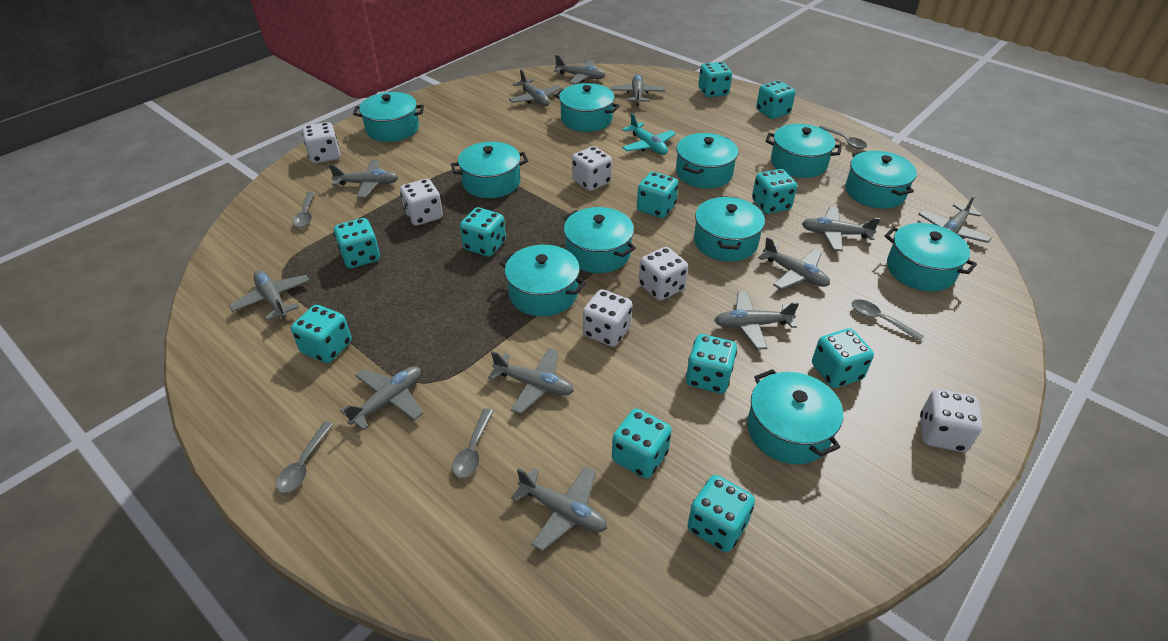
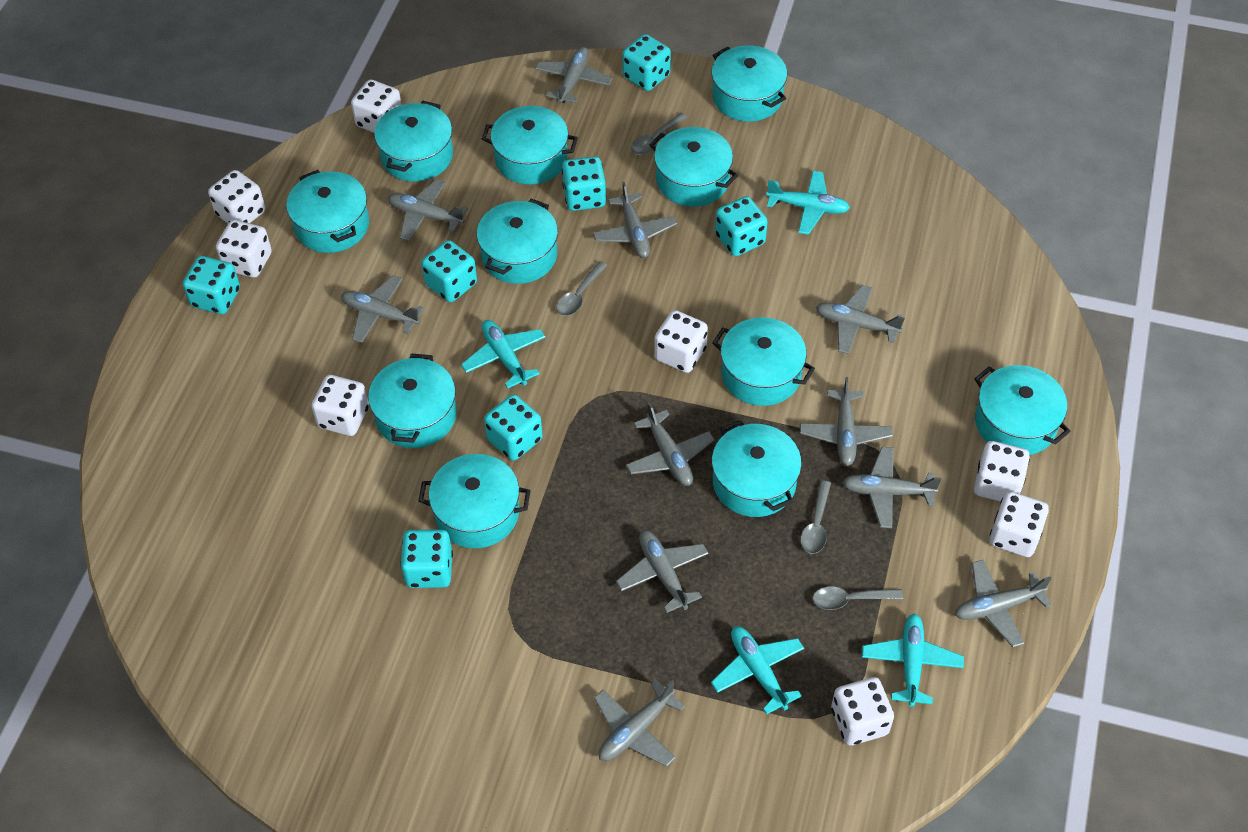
grey plane: 12 -> 11
grey spoon: 5 -> 4
turquoise dice: 11 -> 7
turquoise plane: 1 -> 4
white dice: 6 -> 8

